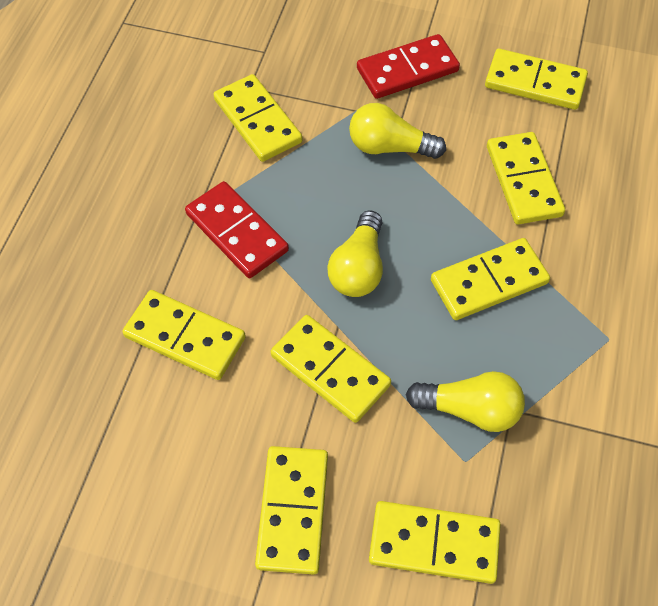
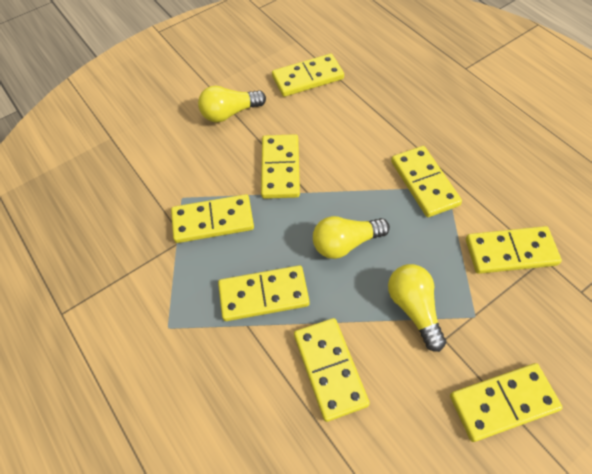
red domino: 2 -> 0

